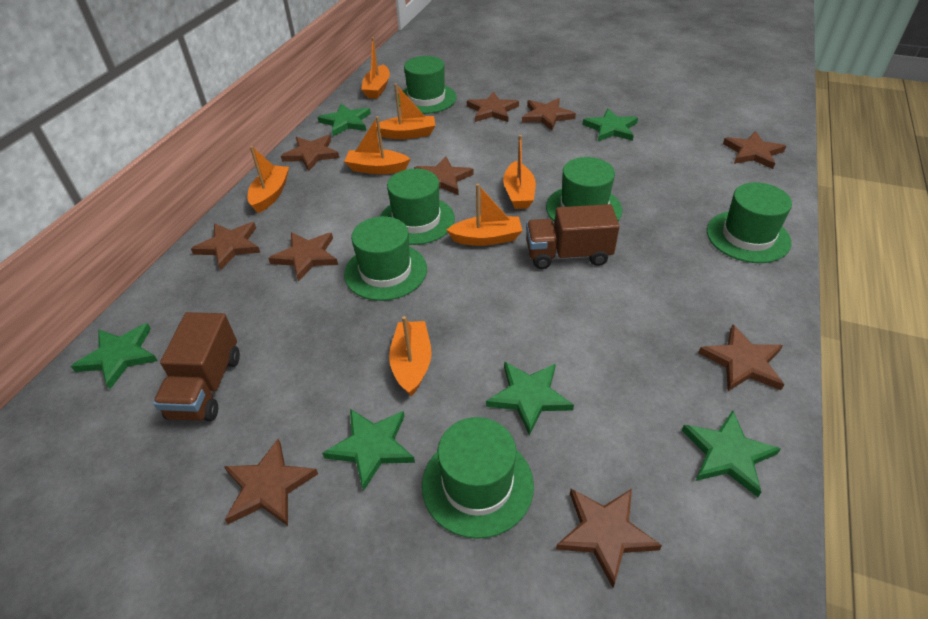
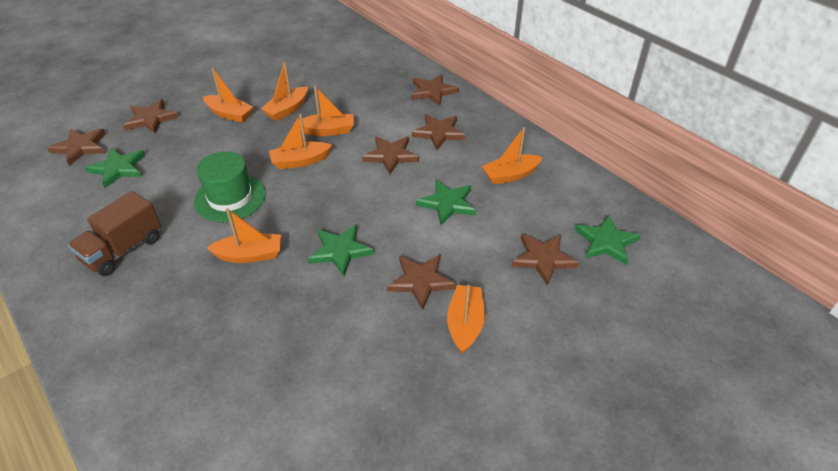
brown star: 10 -> 7
brown truck: 2 -> 1
green hat: 6 -> 1
green star: 6 -> 4

